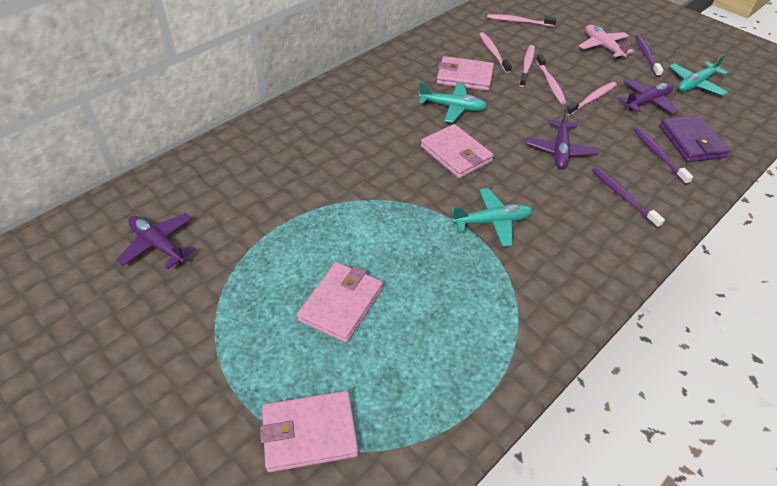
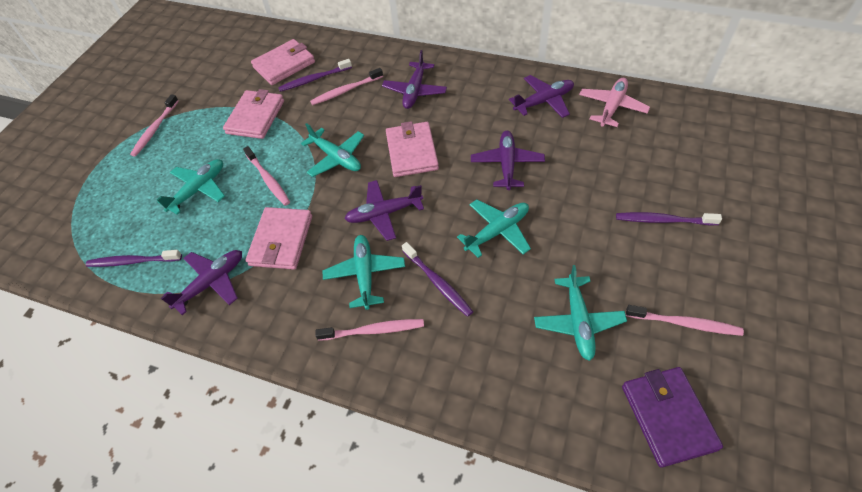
purple plane: 3 -> 5
purple toothbrush: 3 -> 4
turquoise plane: 3 -> 5

